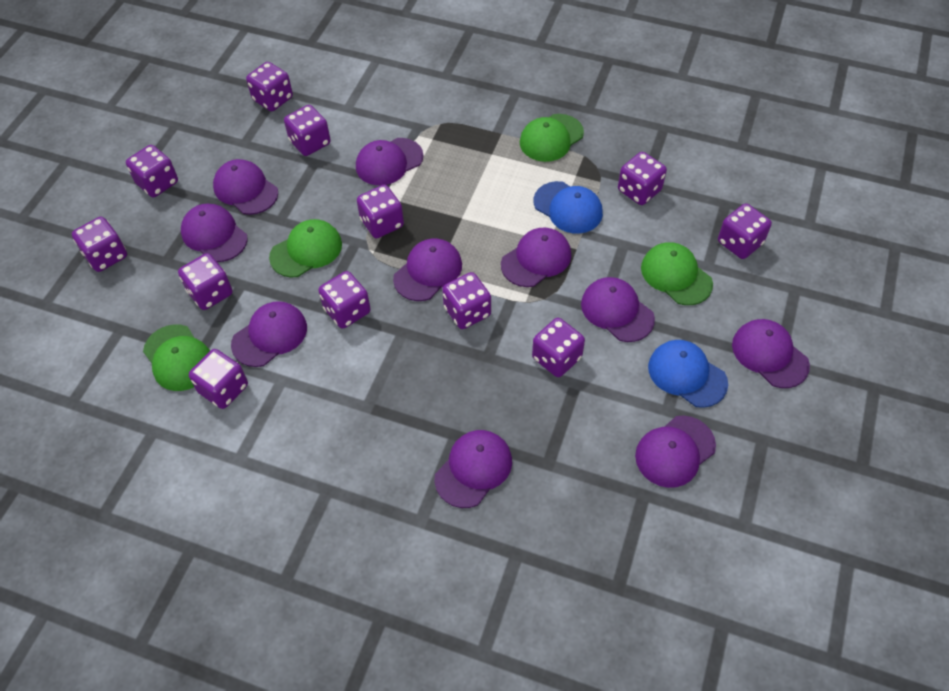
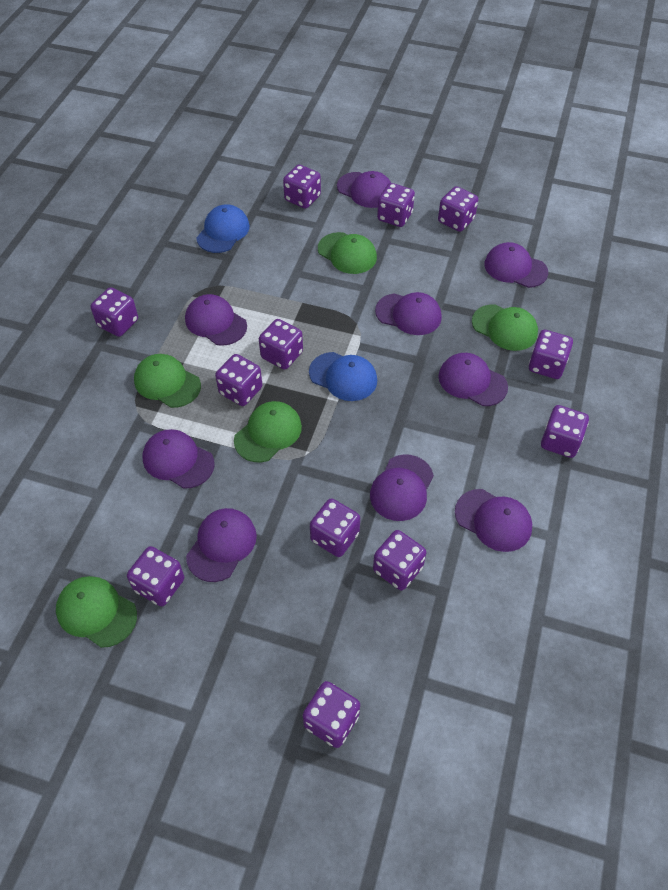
green cap: 4 -> 5
purple cap: 10 -> 9

